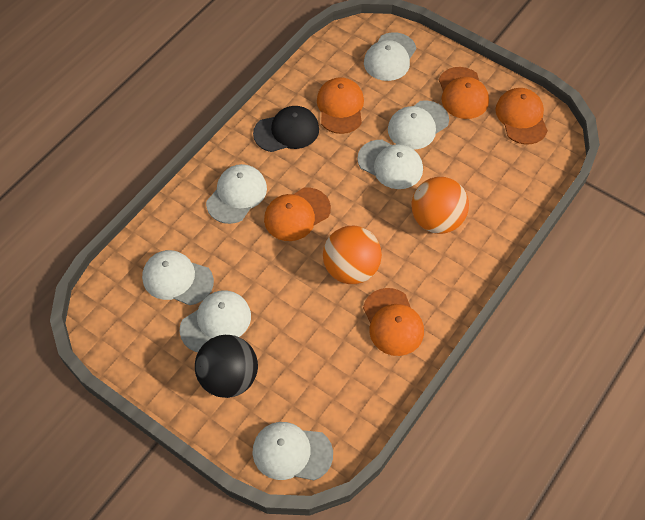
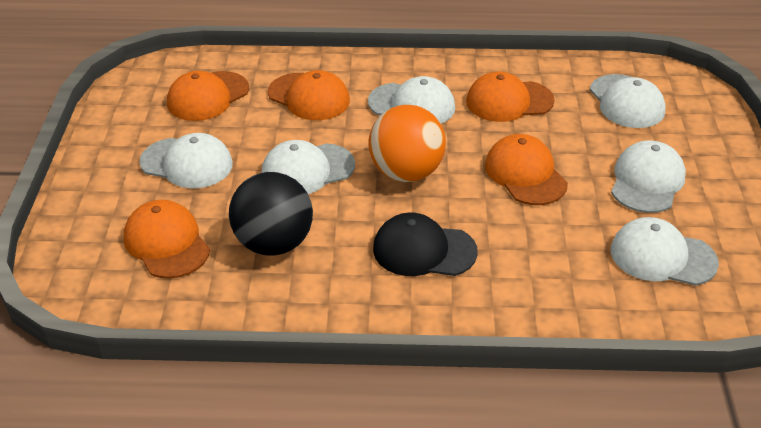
orange ball: 2 -> 1
white cap: 7 -> 6

